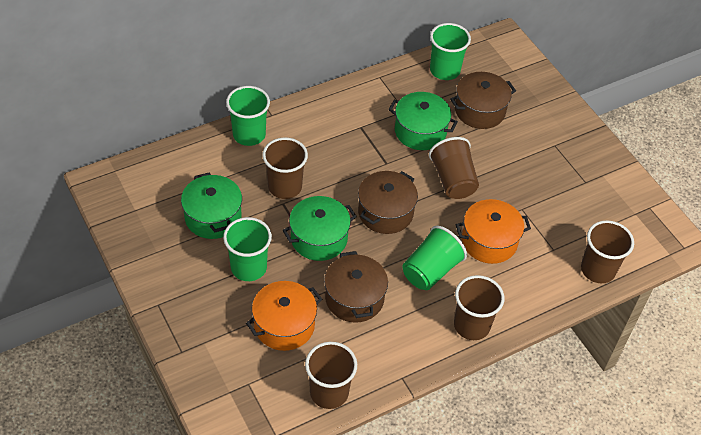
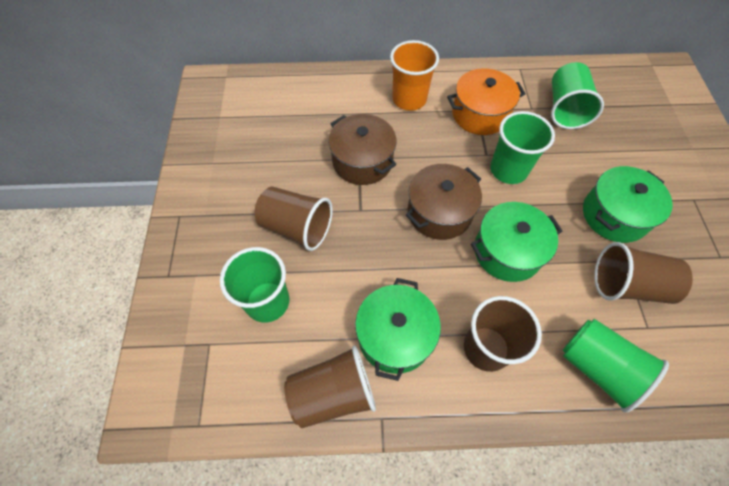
brown cup: 5 -> 4
brown pot: 3 -> 2
orange cup: 0 -> 1
orange pot: 2 -> 1

